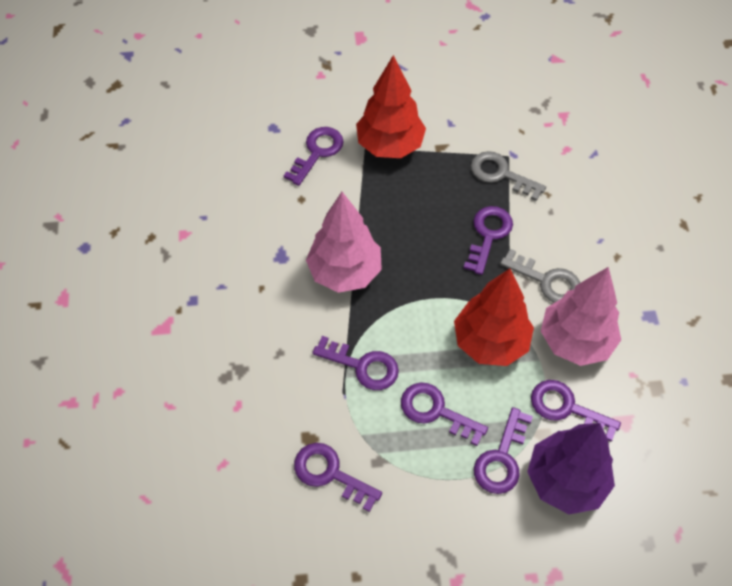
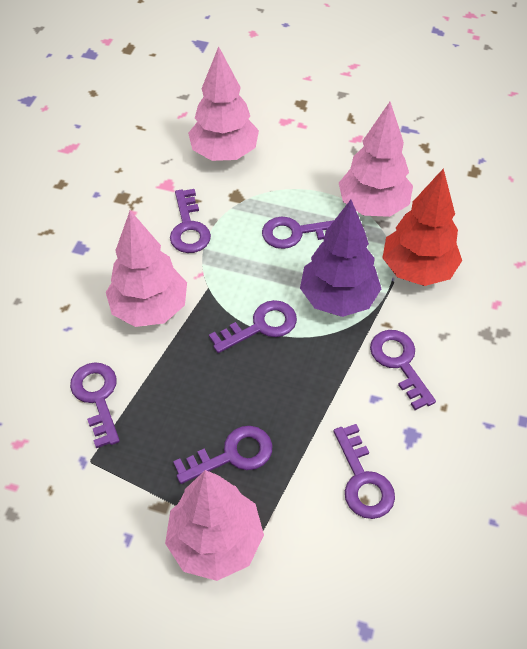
grey key: 2 -> 0
pink tree: 2 -> 4
red tree: 2 -> 1

